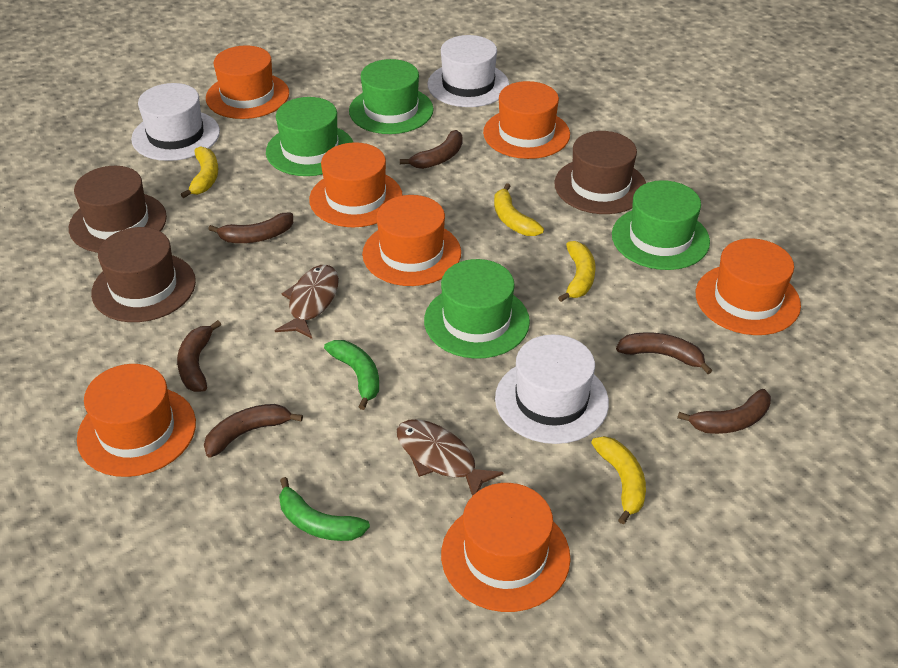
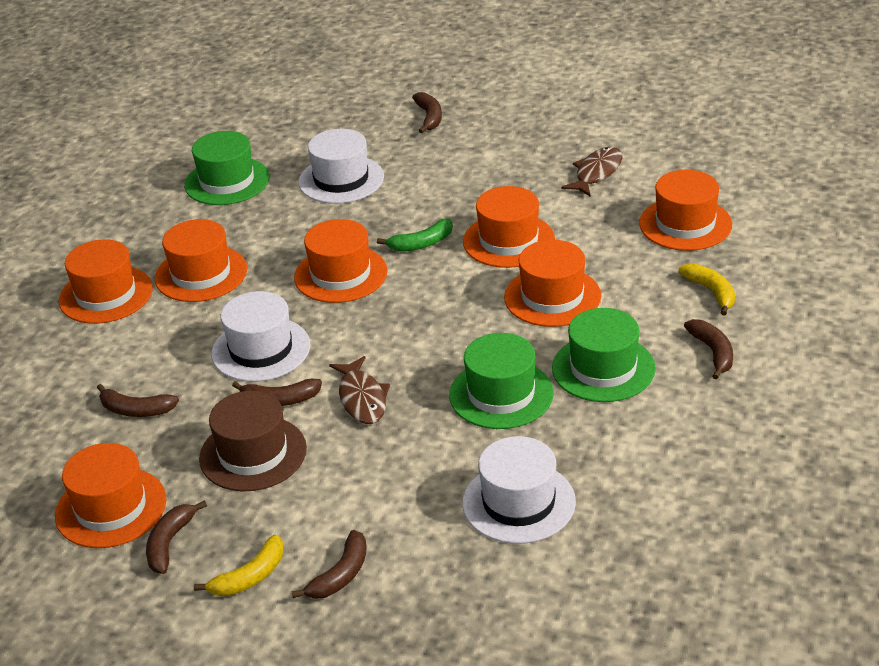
brown hat: 3 -> 1
green banana: 2 -> 1
green hat: 4 -> 3
yellow banana: 4 -> 2

